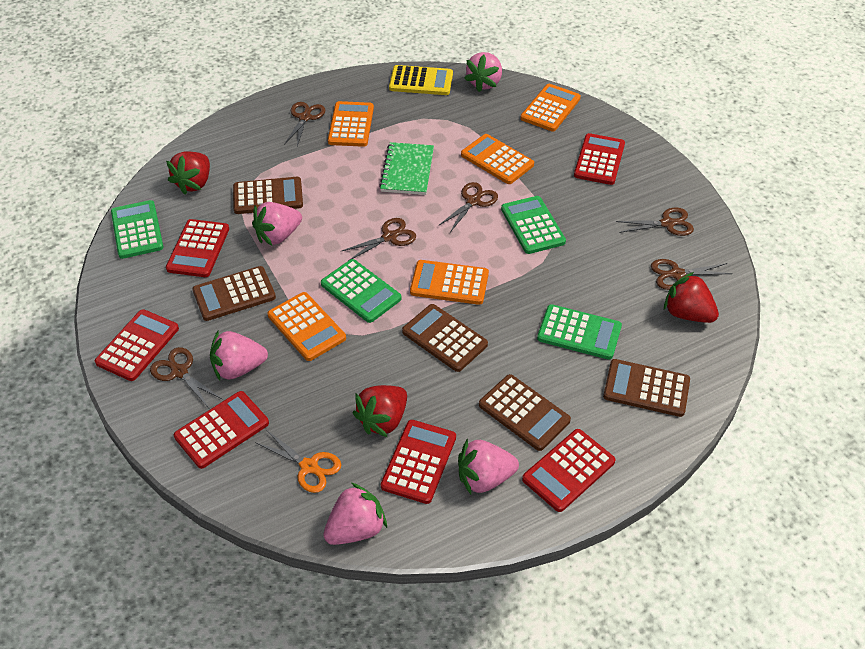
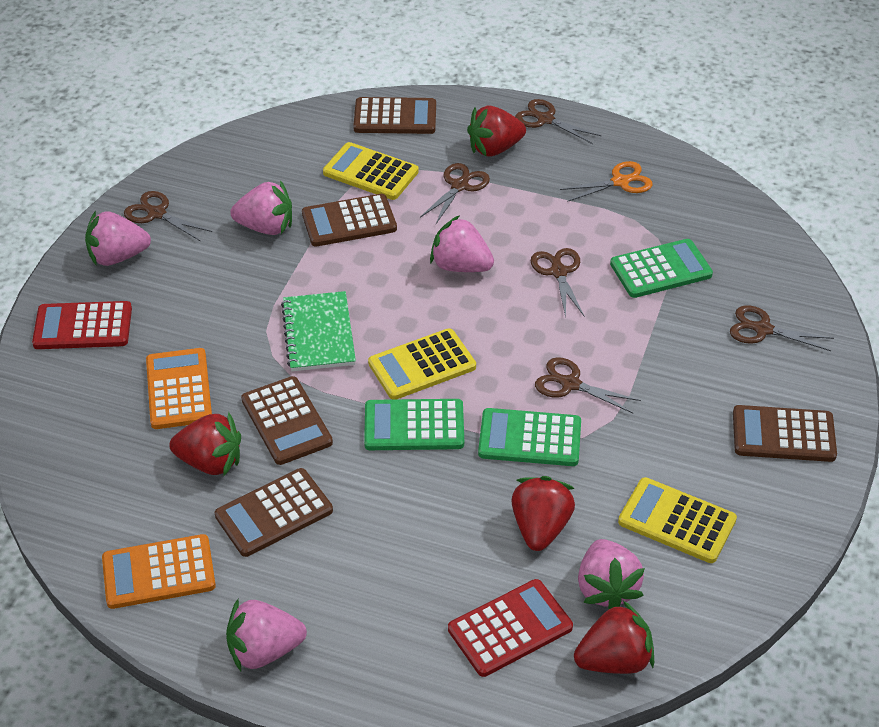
green calculator: 4 -> 3
orange calculator: 5 -> 2
red calculator: 6 -> 2
red strawberry: 3 -> 4
yellow calculator: 1 -> 3

